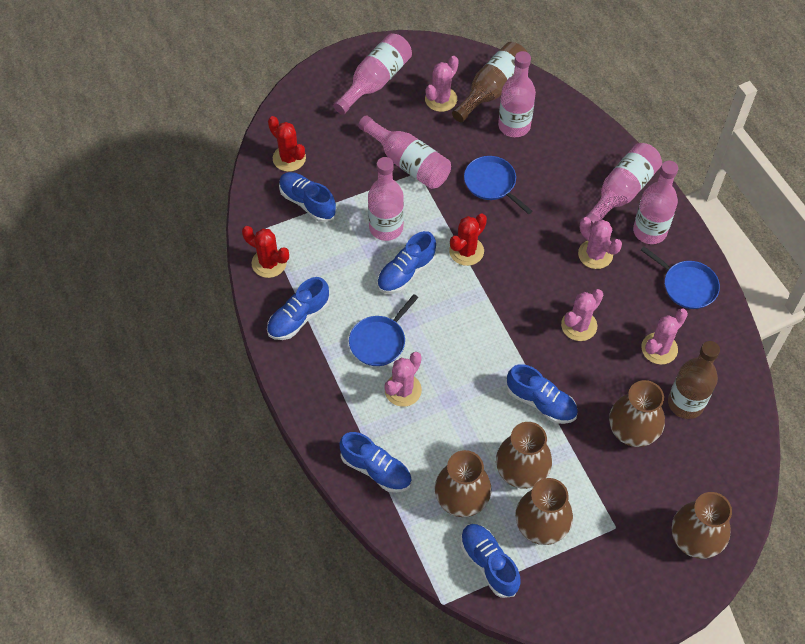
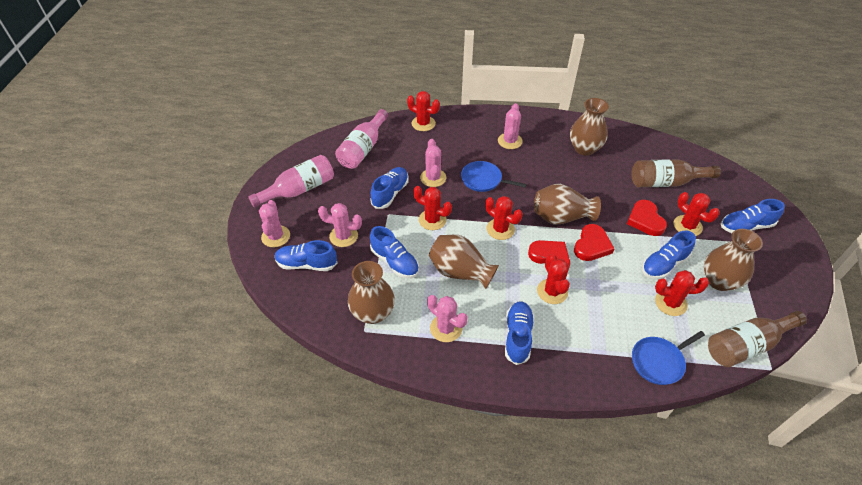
blue pan: 3 -> 2
pink bottle: 6 -> 2
red cactus: 3 -> 6
red heart: 0 -> 3

